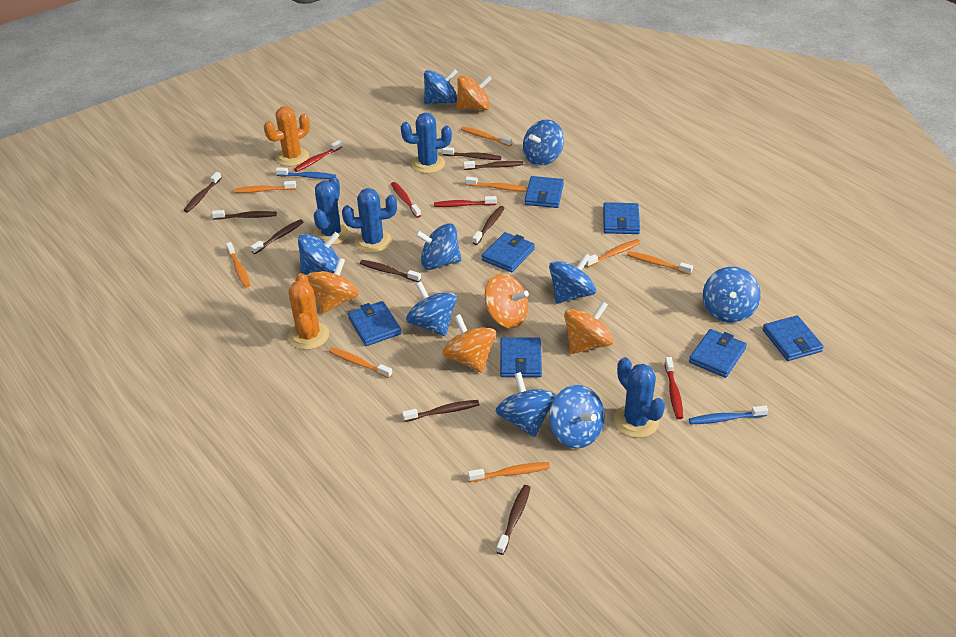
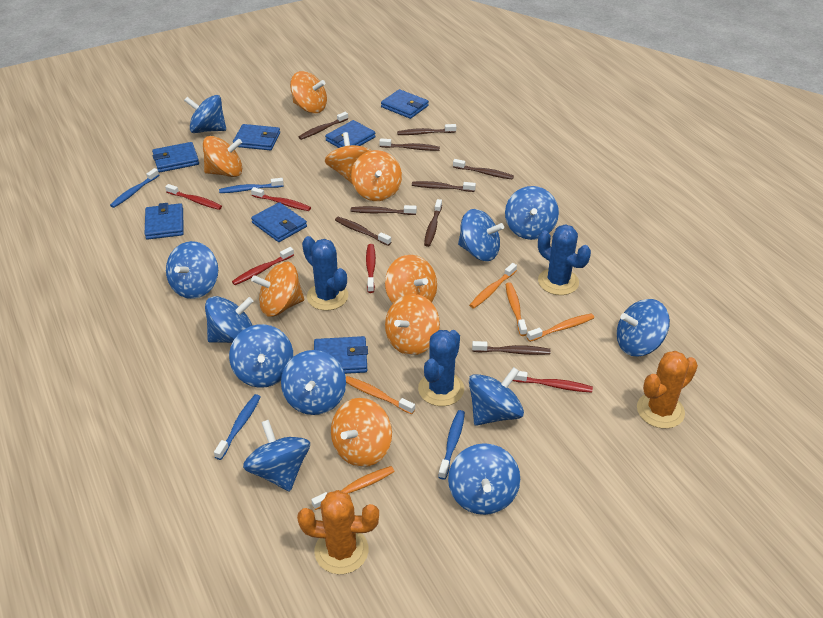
blue cactus: 4 -> 3
blue spinning top: 9 -> 11
blue toothbrush: 2 -> 4
orange spinning top: 5 -> 8
orange toothbrush: 8 -> 5
red toothbrush: 4 -> 5

